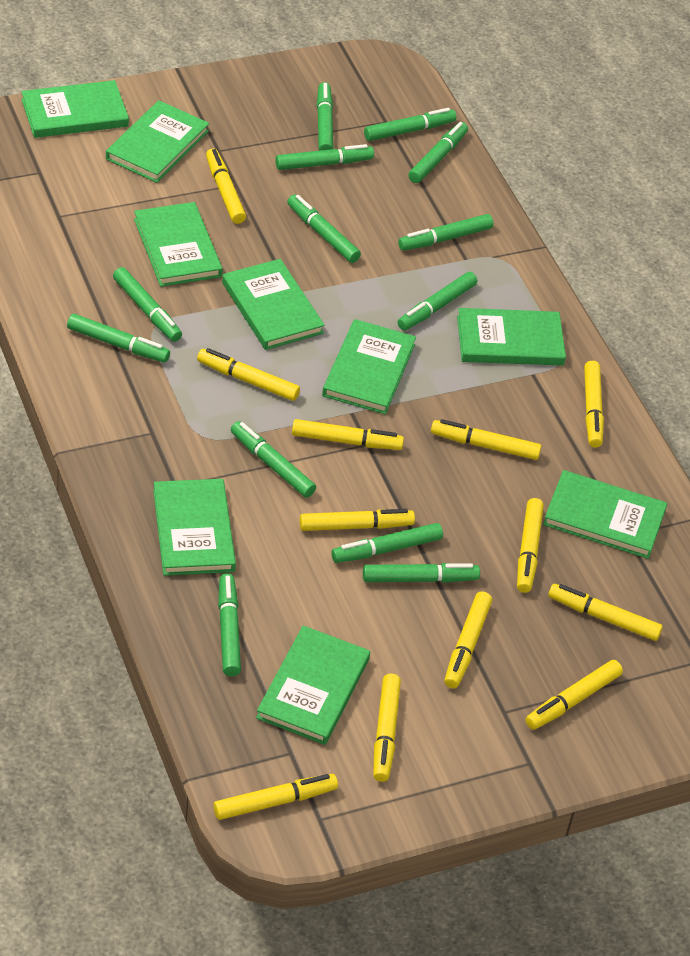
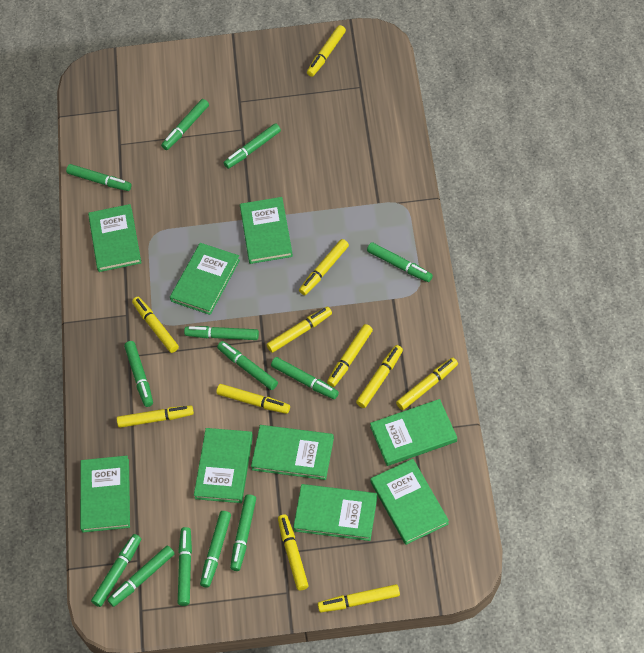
yellow marker: 12 -> 11

